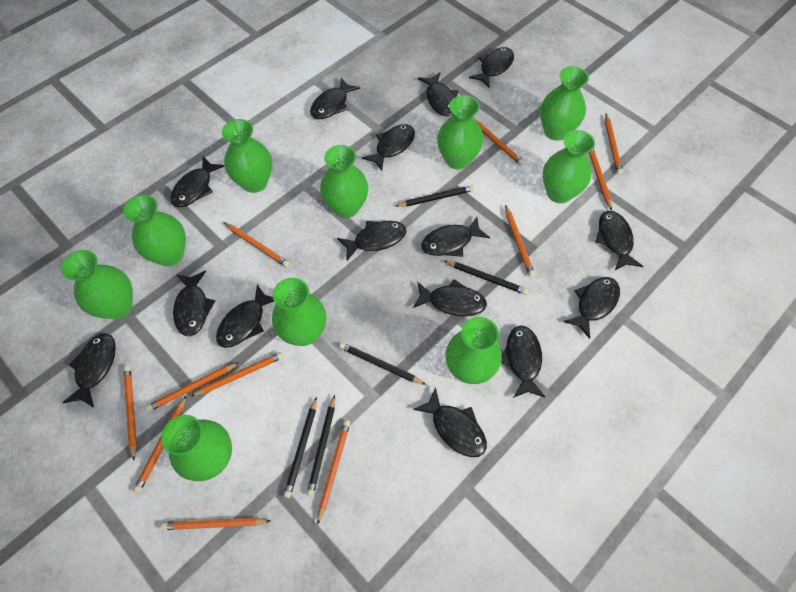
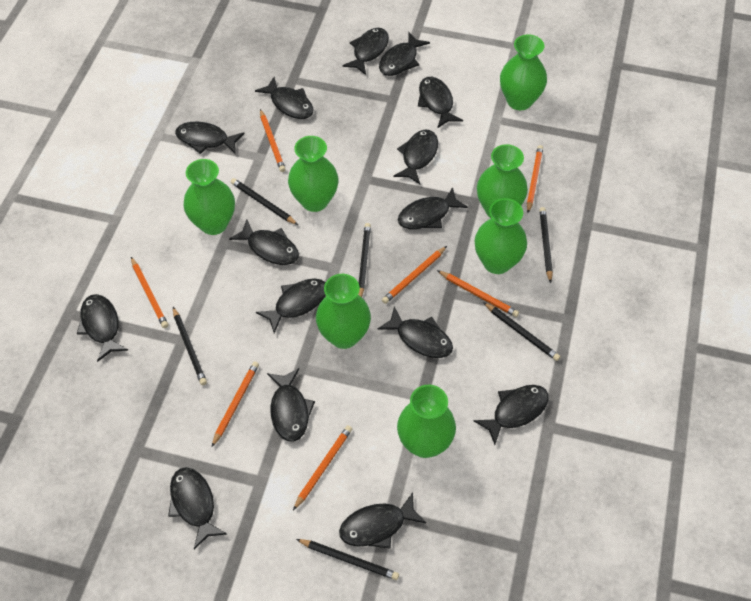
black pencil: 5 -> 6
green vase: 10 -> 7
orange pencil: 11 -> 7

